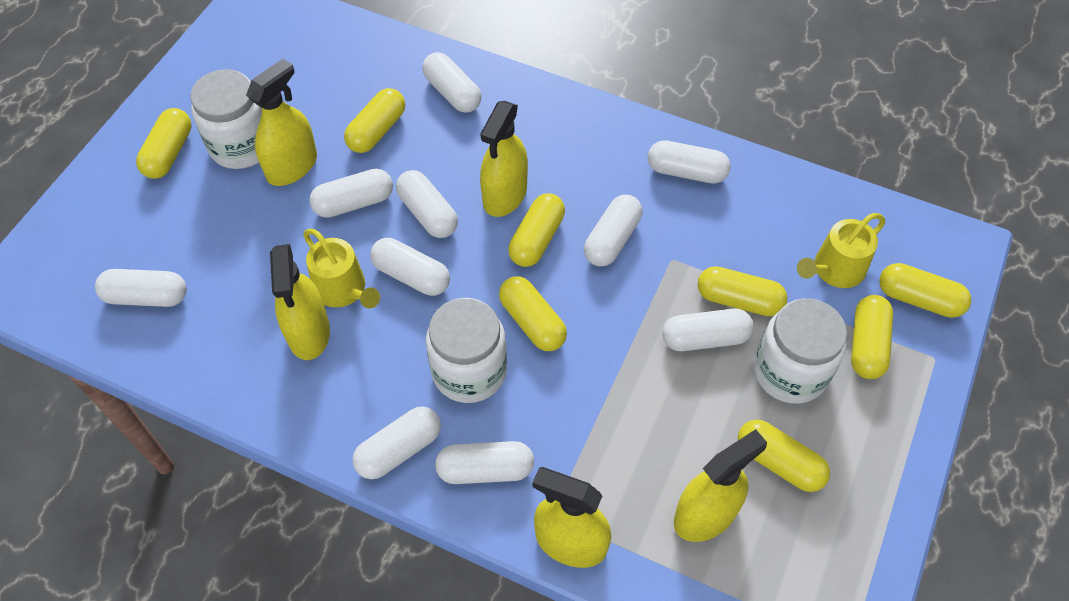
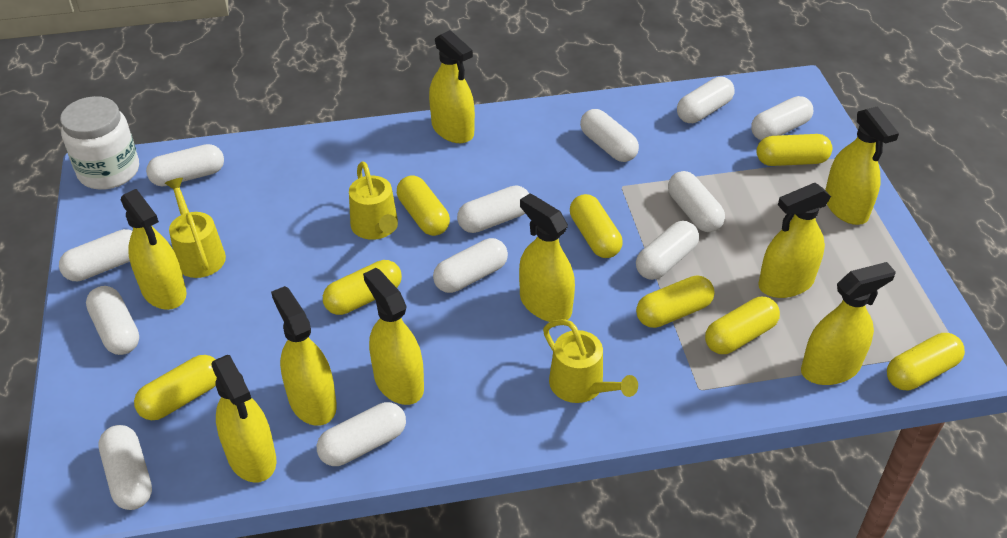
white capsule: 10 -> 12
white jar: 3 -> 1
yellow spray bottle: 5 -> 9
yellow watering can: 2 -> 3

